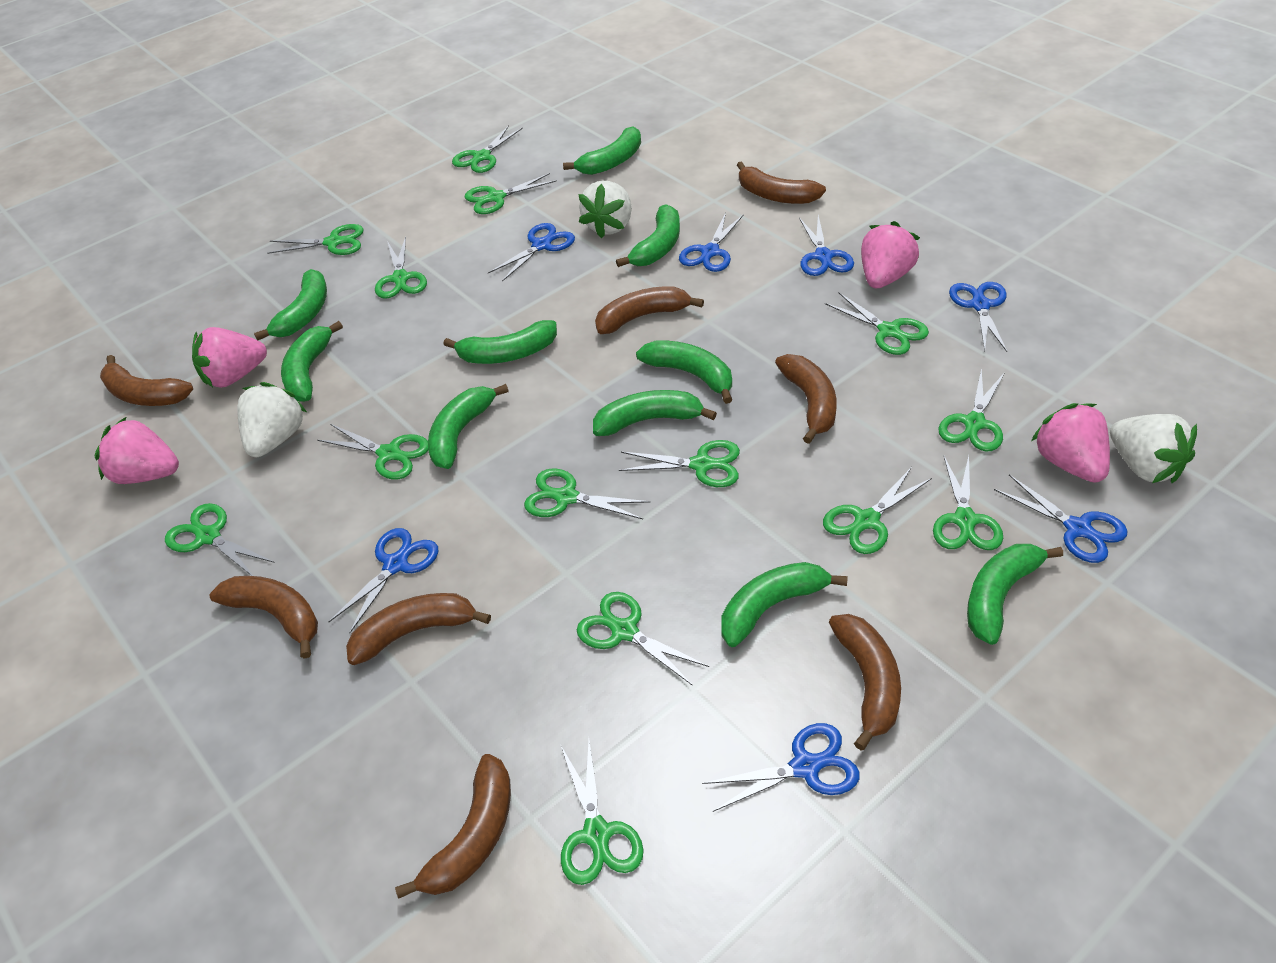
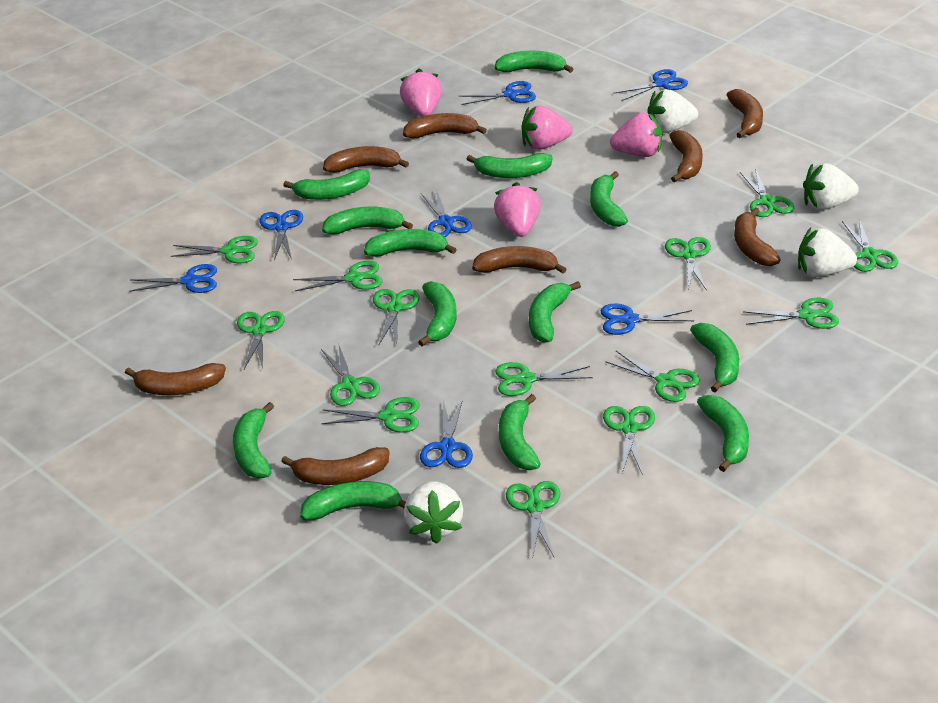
green banana: 10 -> 13
white strawberry: 3 -> 4

